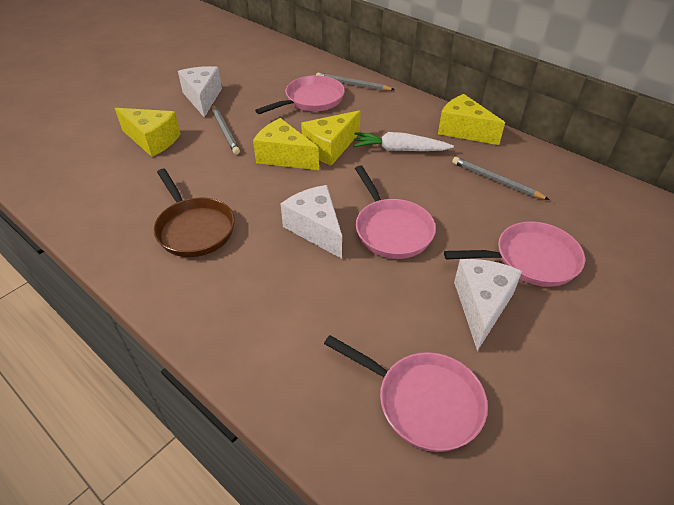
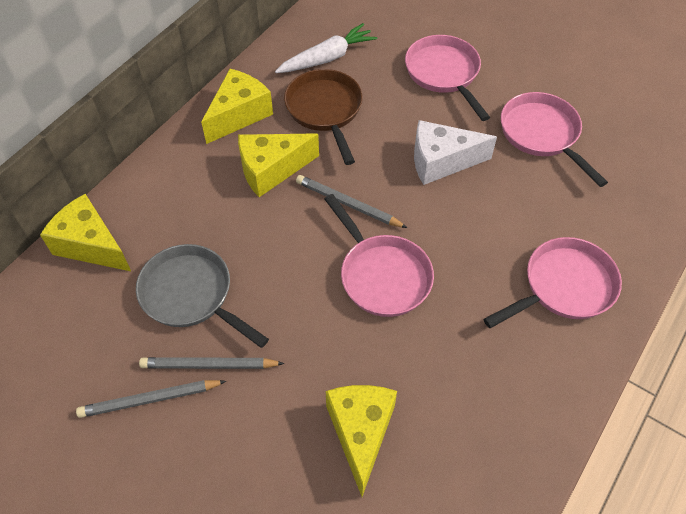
grey pan: 0 -> 1
white cheese: 3 -> 1

